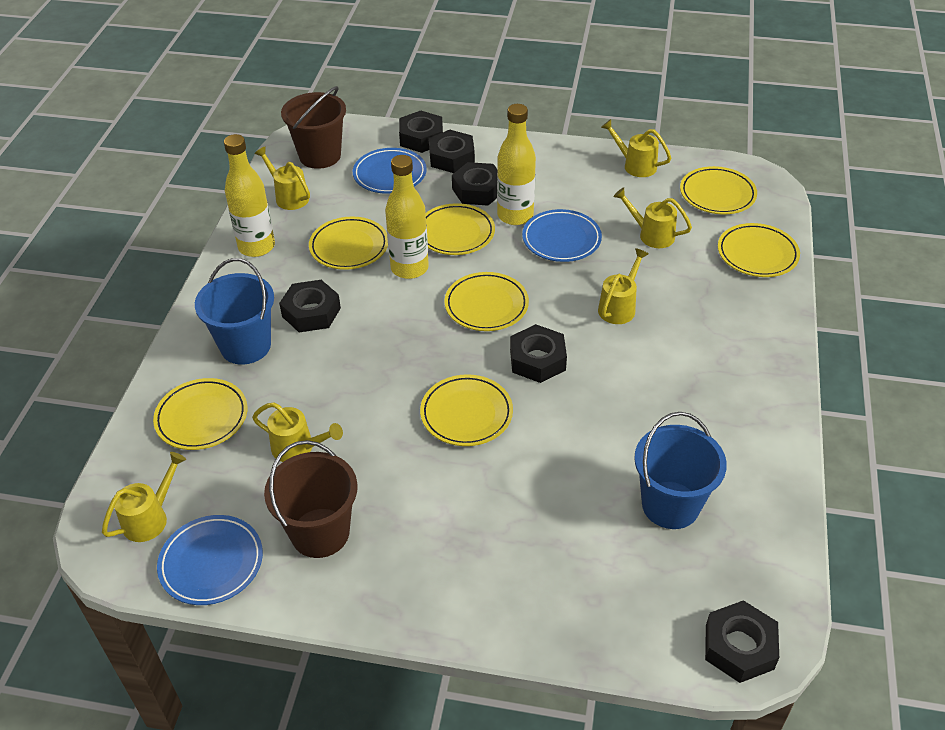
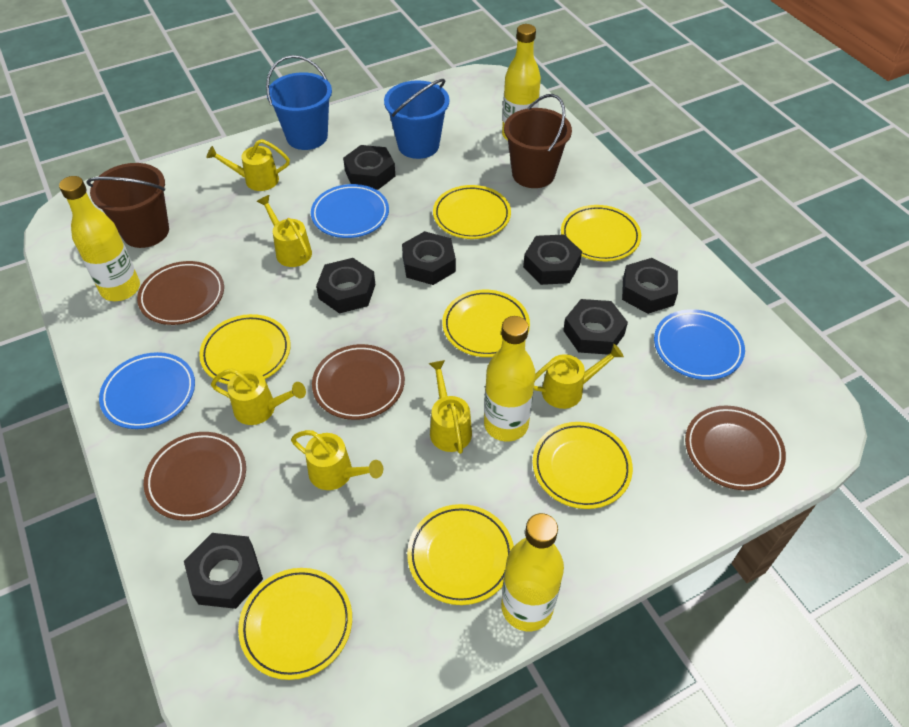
black nut: 6 -> 7
brown plate: 0 -> 4
yellow bottle: 3 -> 4

